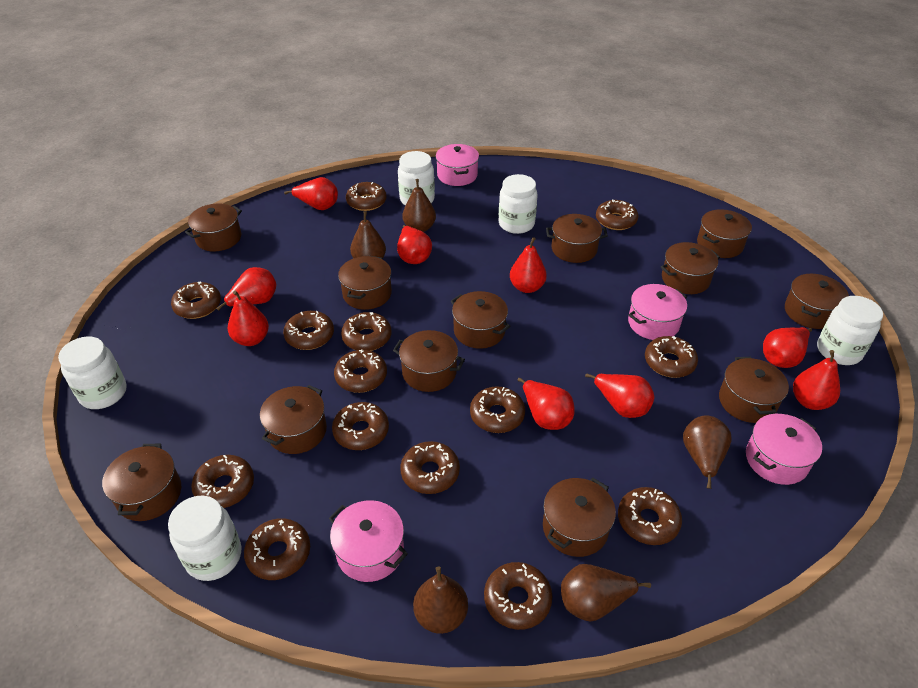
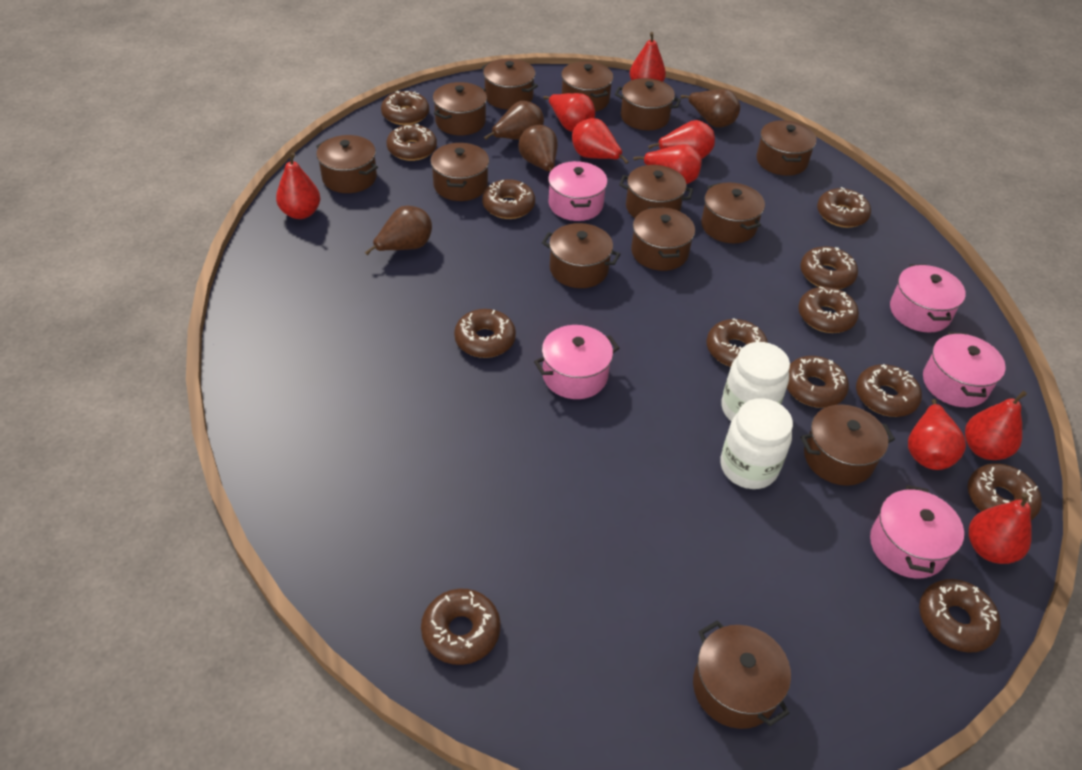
brown donut: 14 -> 13
brown pear: 5 -> 4
brown pot: 12 -> 13
pink pot: 4 -> 5
white jar: 5 -> 2

